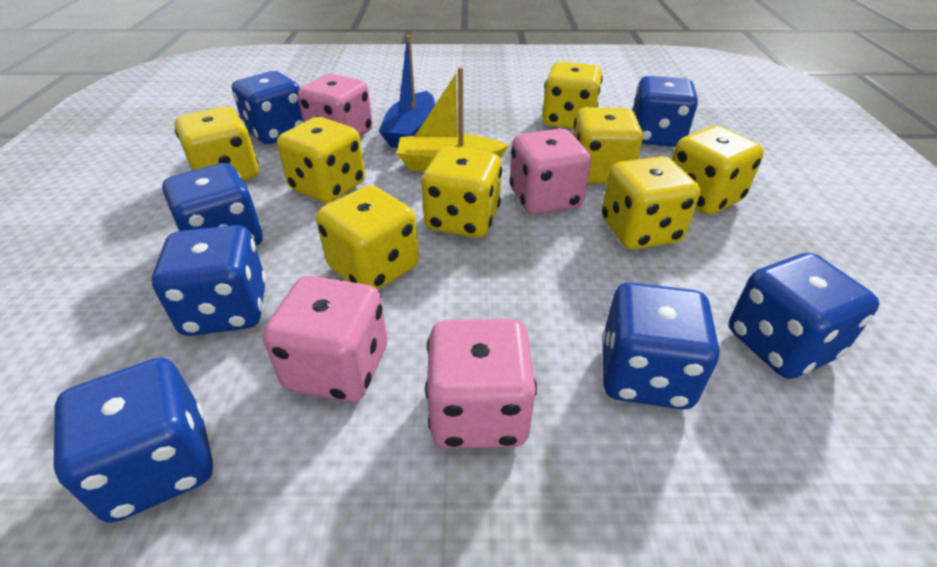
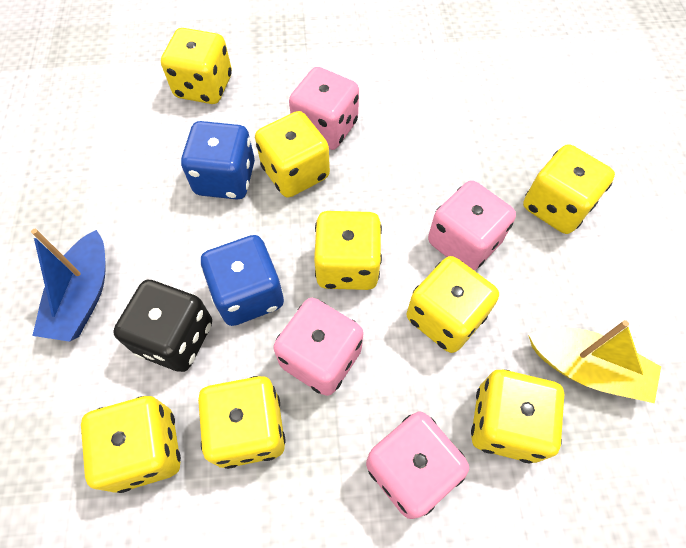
black dice: 0 -> 1
blue dice: 7 -> 2

